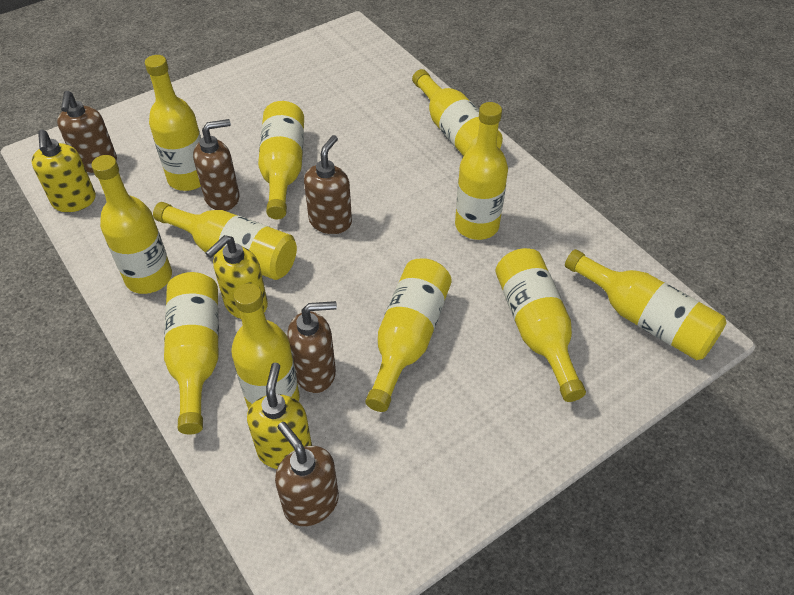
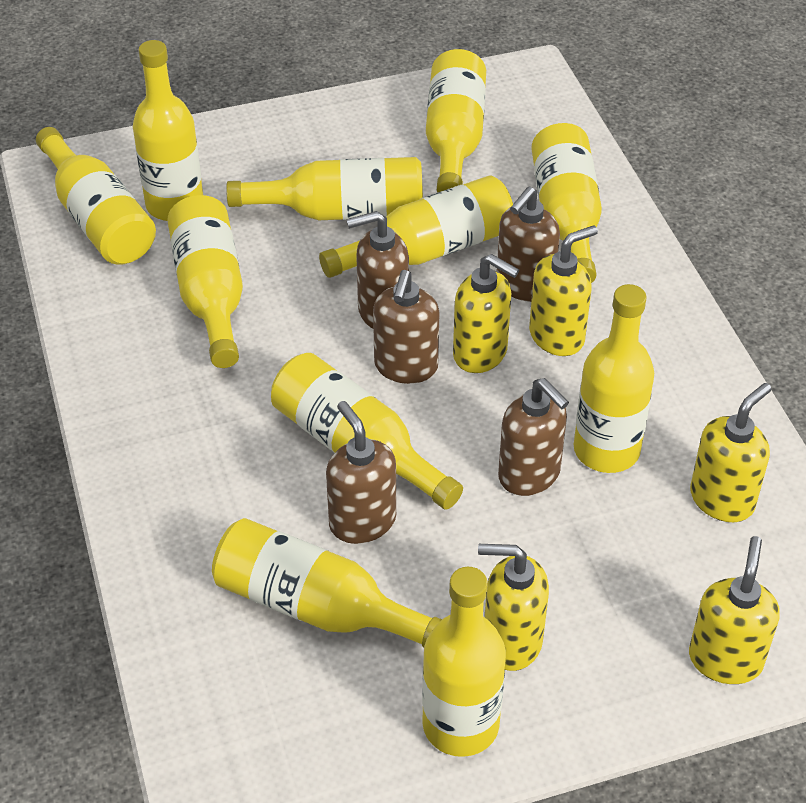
yellow soap dispenser: 3 -> 5

